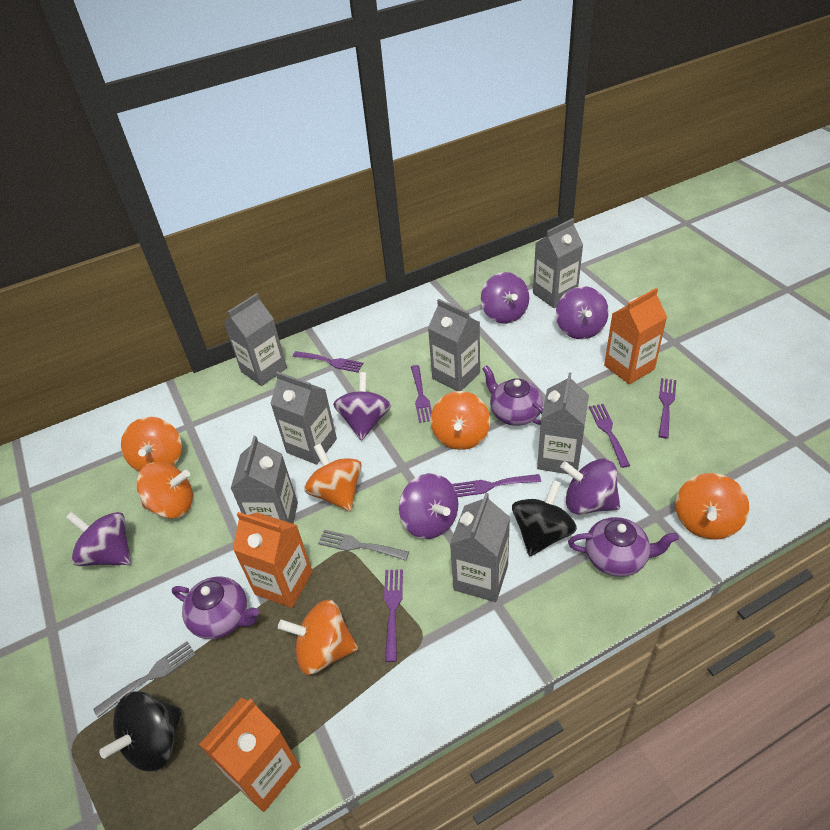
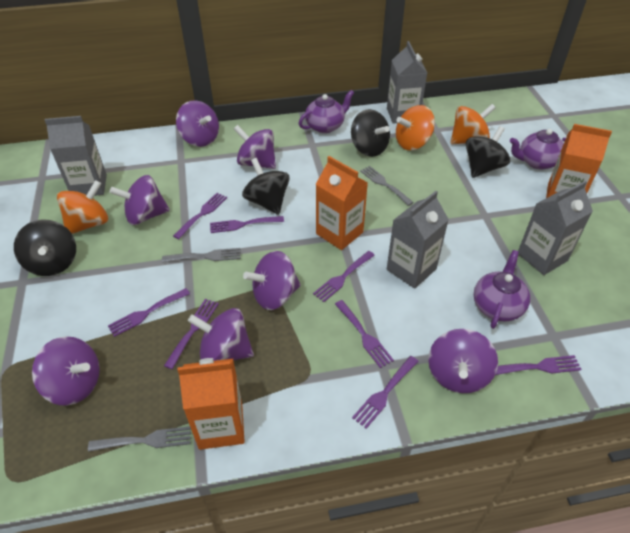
black spinning top: 2 -> 4
grey carton: 7 -> 4
grey fork: 2 -> 3
orange spinning top: 6 -> 3
purple fork: 6 -> 8
purple spinning top: 6 -> 7

